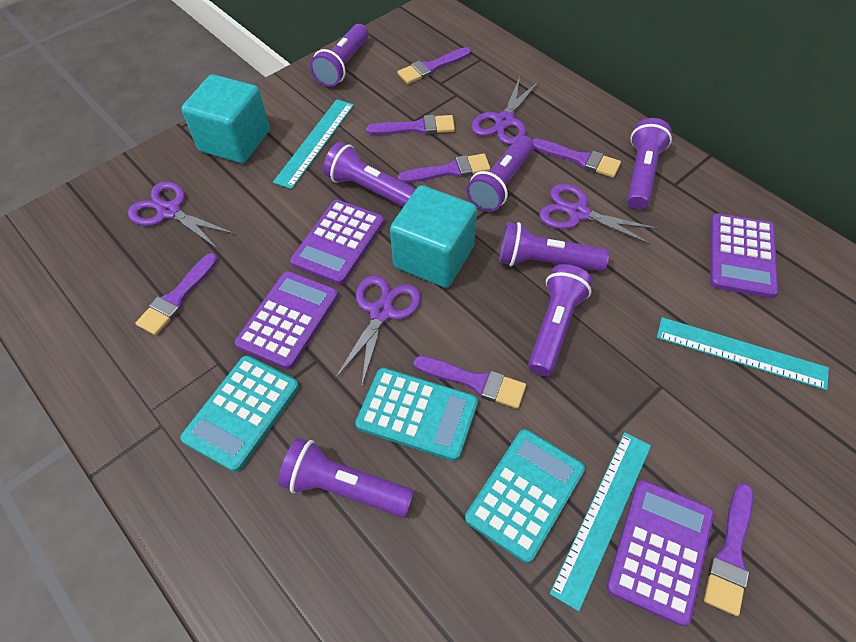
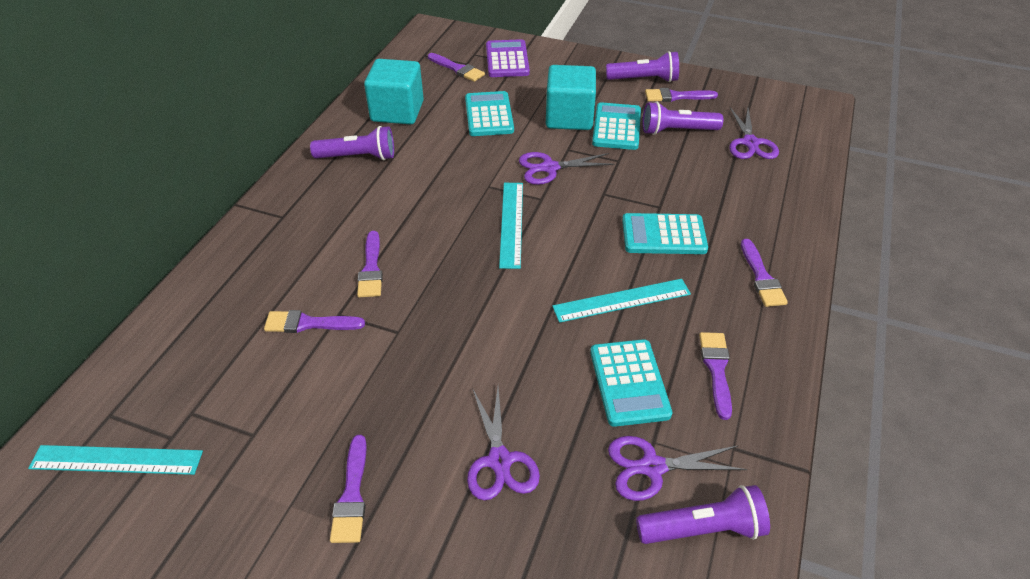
purple calculator: 4 -> 1
purple flashlight: 7 -> 4
turquoise calculator: 3 -> 4

